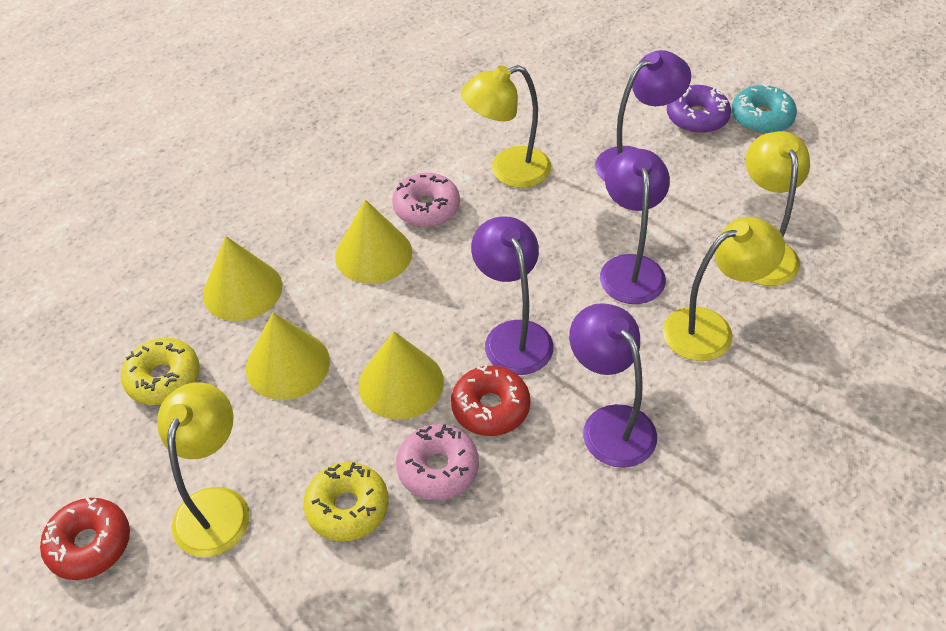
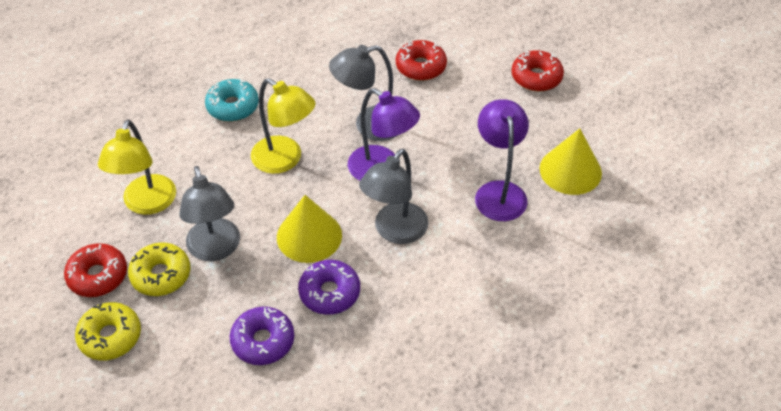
grey lamp: 0 -> 3
pink donut: 2 -> 0
purple donut: 1 -> 2
purple lamp: 4 -> 2
red donut: 2 -> 3
yellow cone: 4 -> 2
yellow lamp: 4 -> 2

